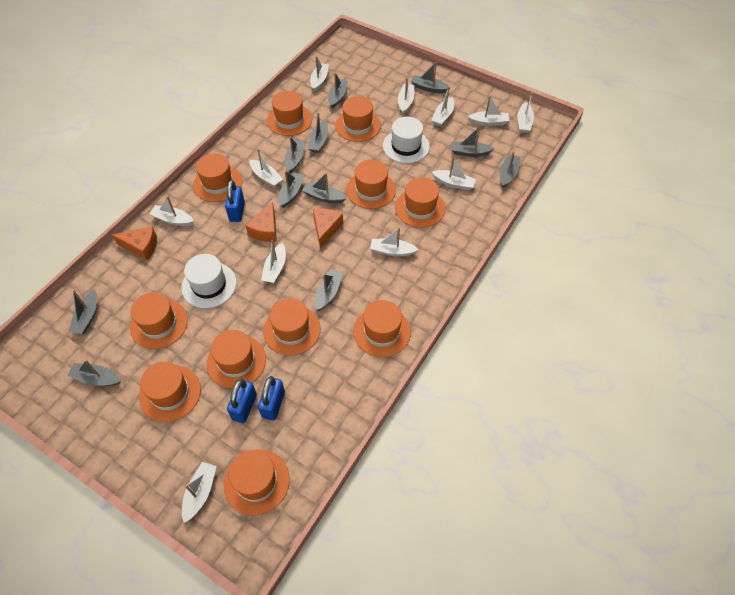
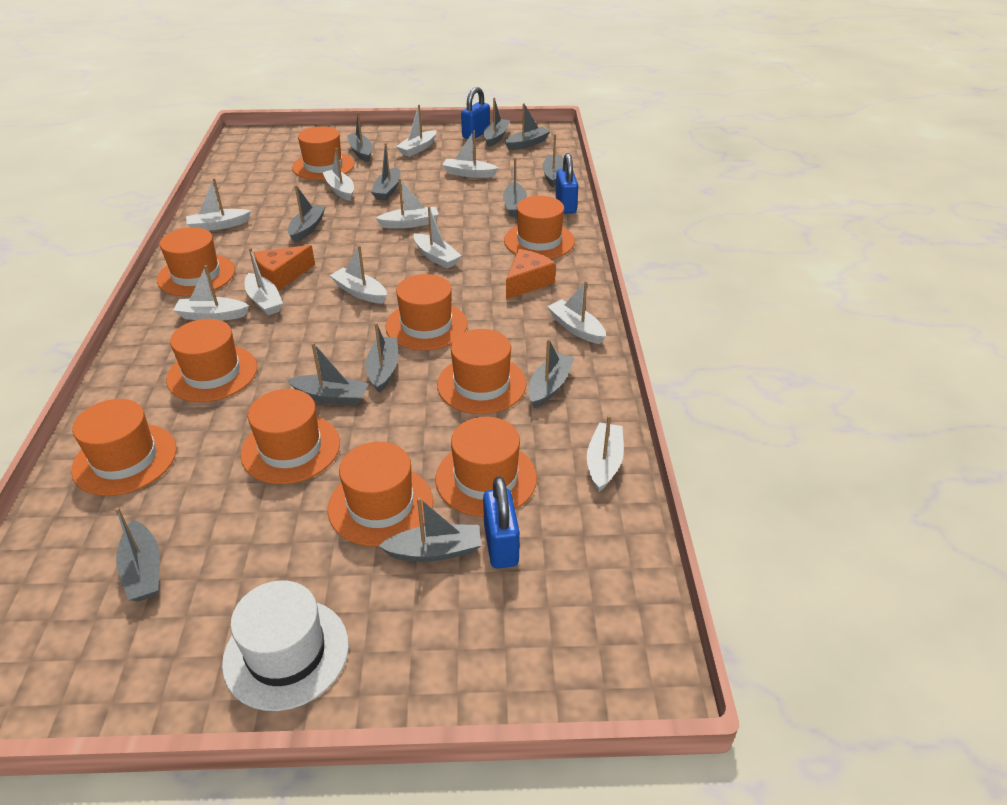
grey boat: 11 -> 12
orange cheese: 3 -> 2
orange hat: 11 -> 10
white hat: 2 -> 1

